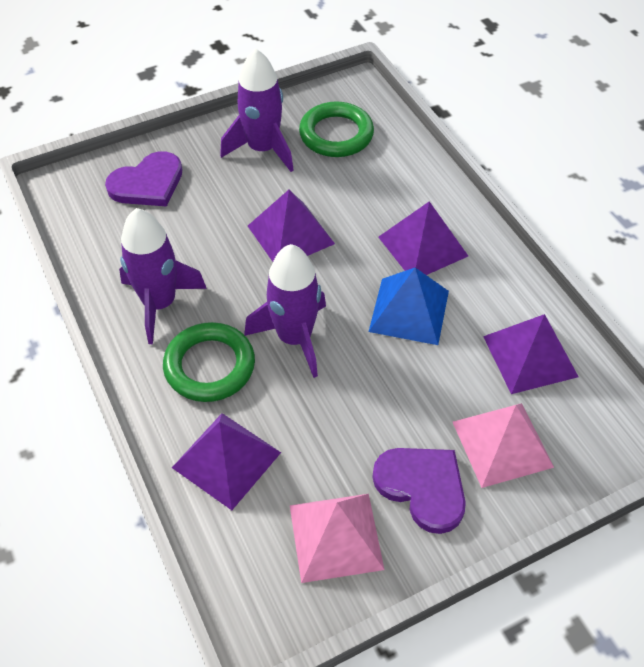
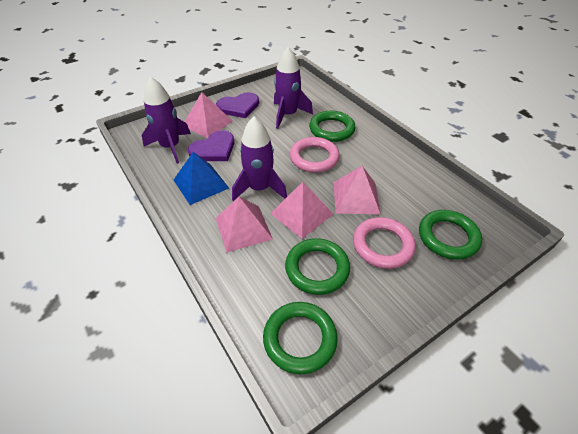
green ring: 2 -> 4
pink pyramid: 2 -> 4
pink ring: 0 -> 2
purple pyramid: 4 -> 0

